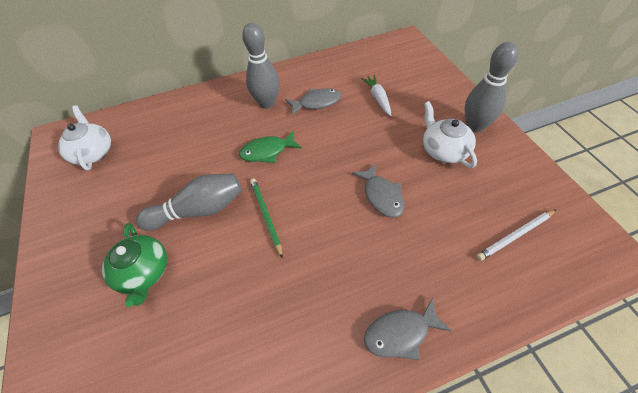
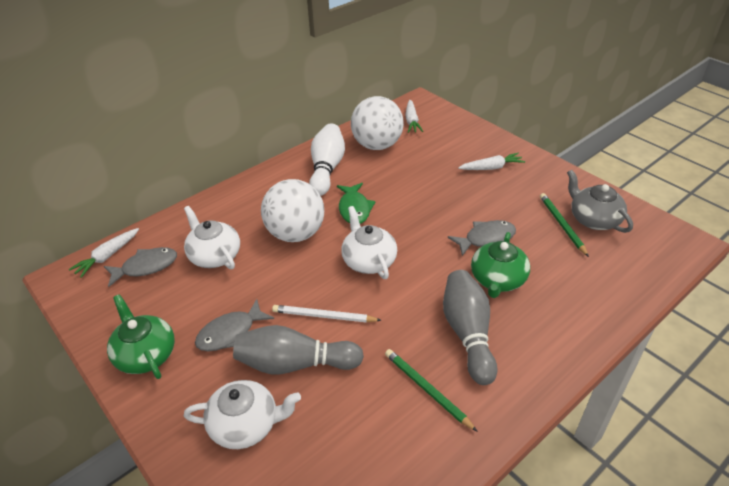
green pencil: 1 -> 2
green teapot: 1 -> 2
grey bowling pin: 3 -> 2
grey teapot: 0 -> 1
white ball: 0 -> 2
white bowling pin: 0 -> 1
white carrot: 1 -> 3
white teapot: 2 -> 3

